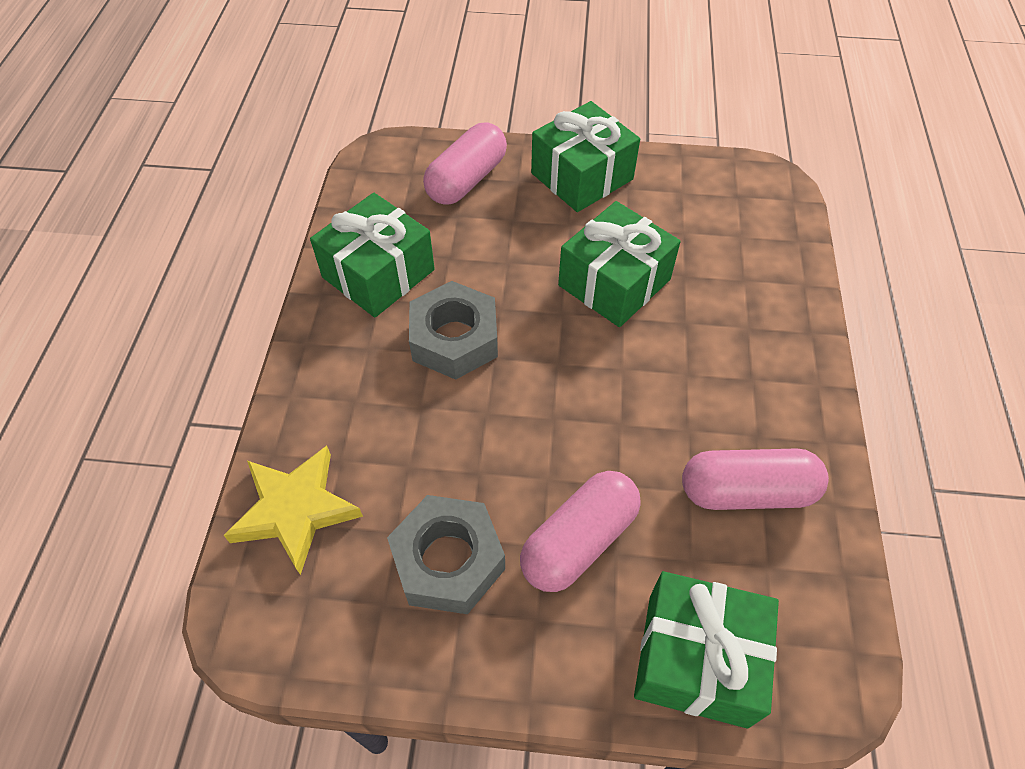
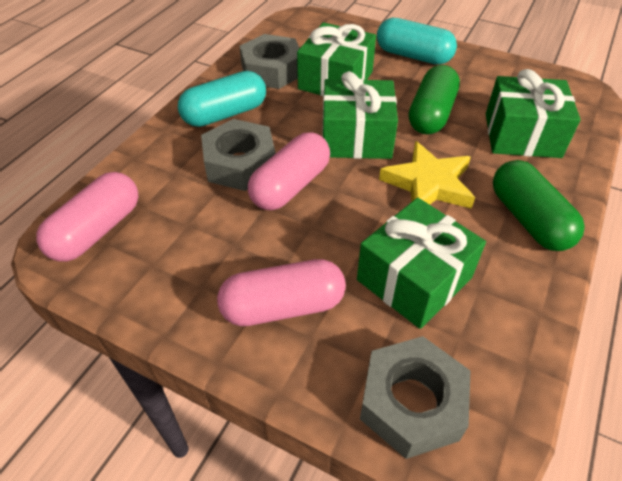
green capsule: 0 -> 2
grey nut: 2 -> 3
turquoise capsule: 0 -> 2

